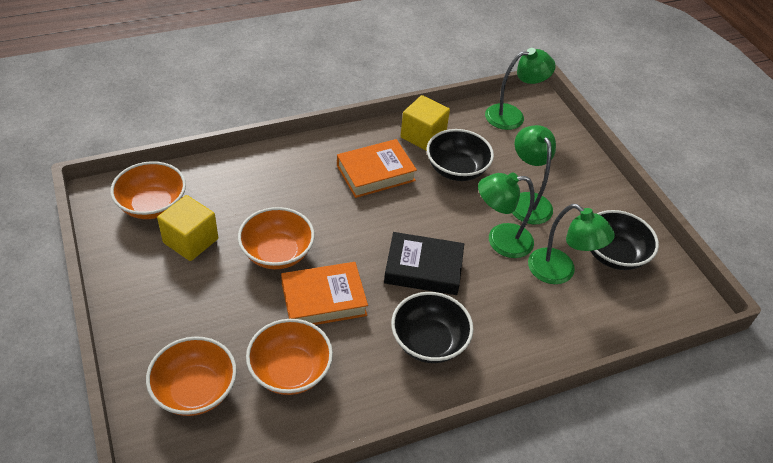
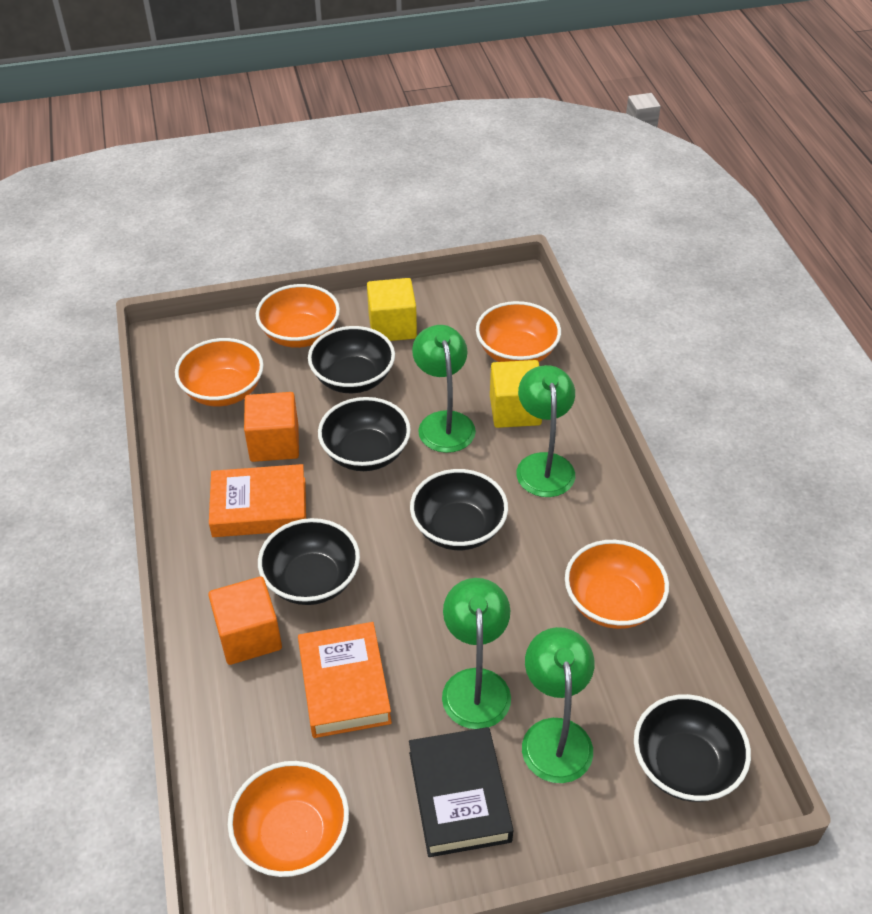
black bowl: 3 -> 5
orange bowl: 4 -> 5
orange cube: 0 -> 2

